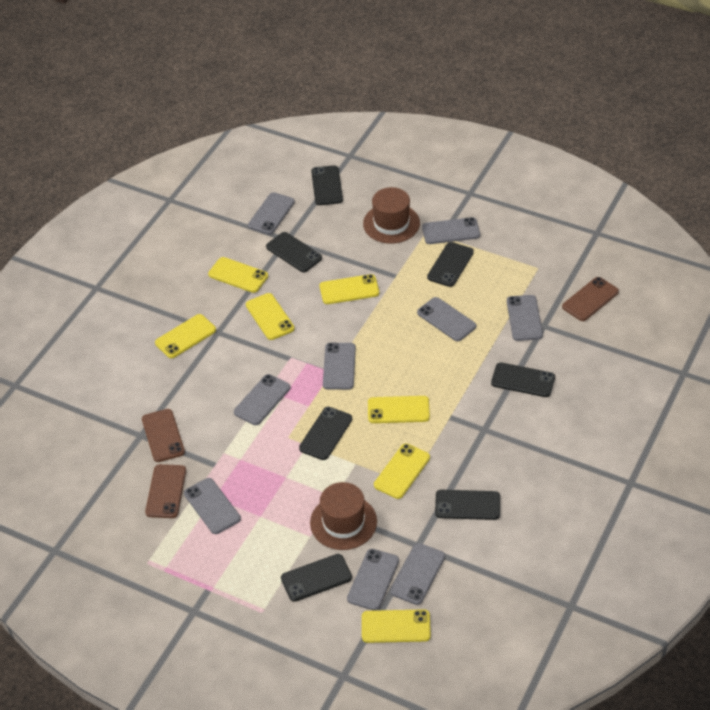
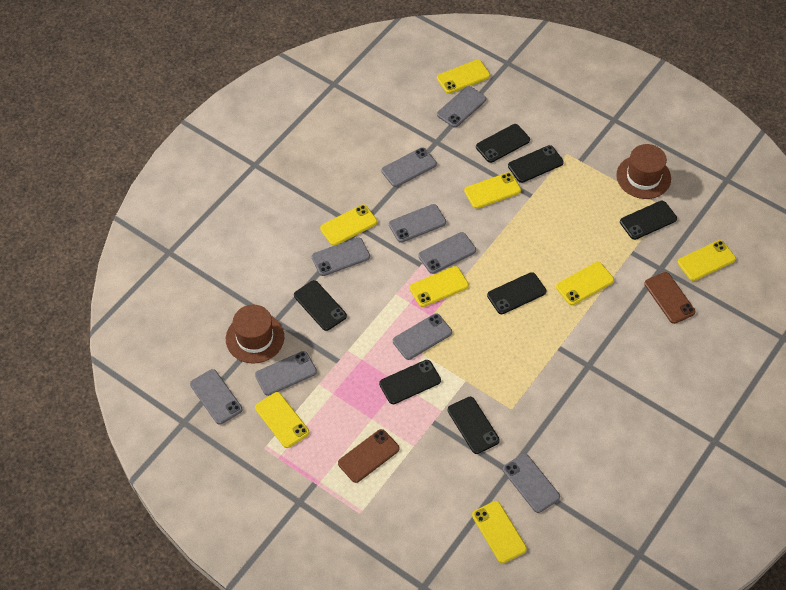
brown phone: 3 -> 2
yellow phone: 7 -> 8

